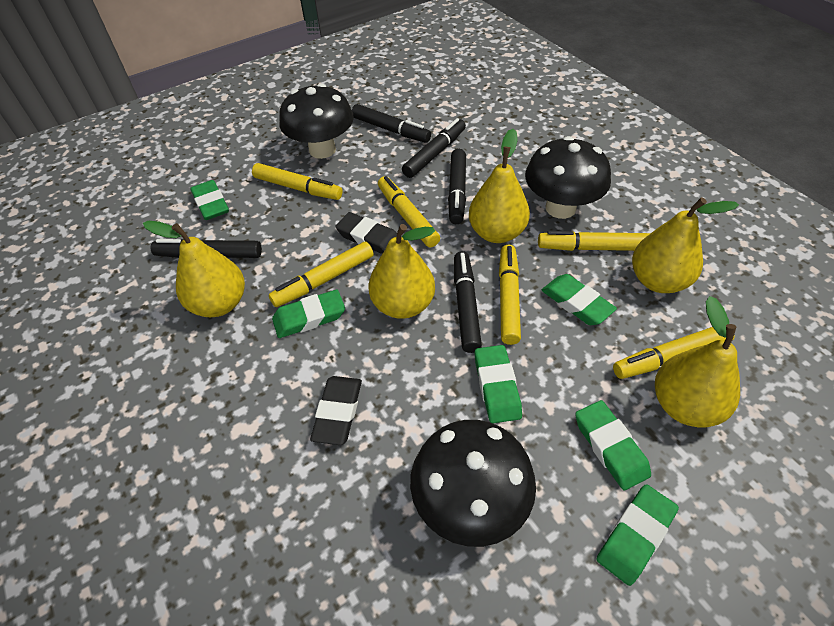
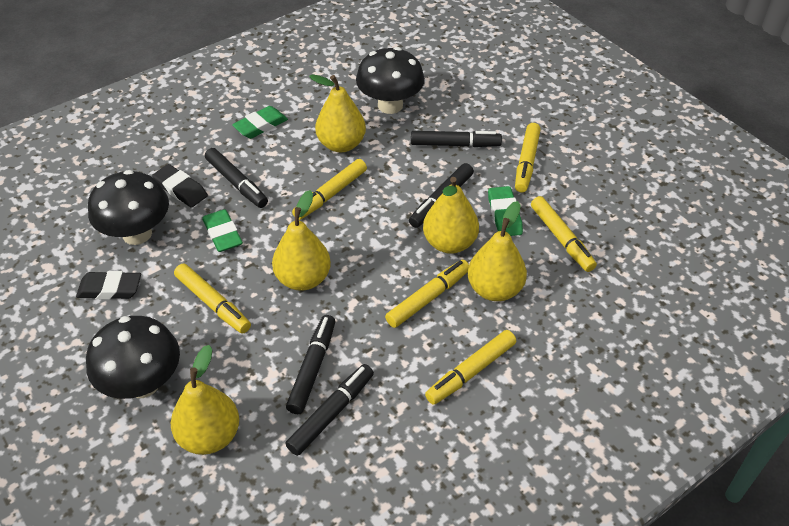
green eraser: 6 -> 3

